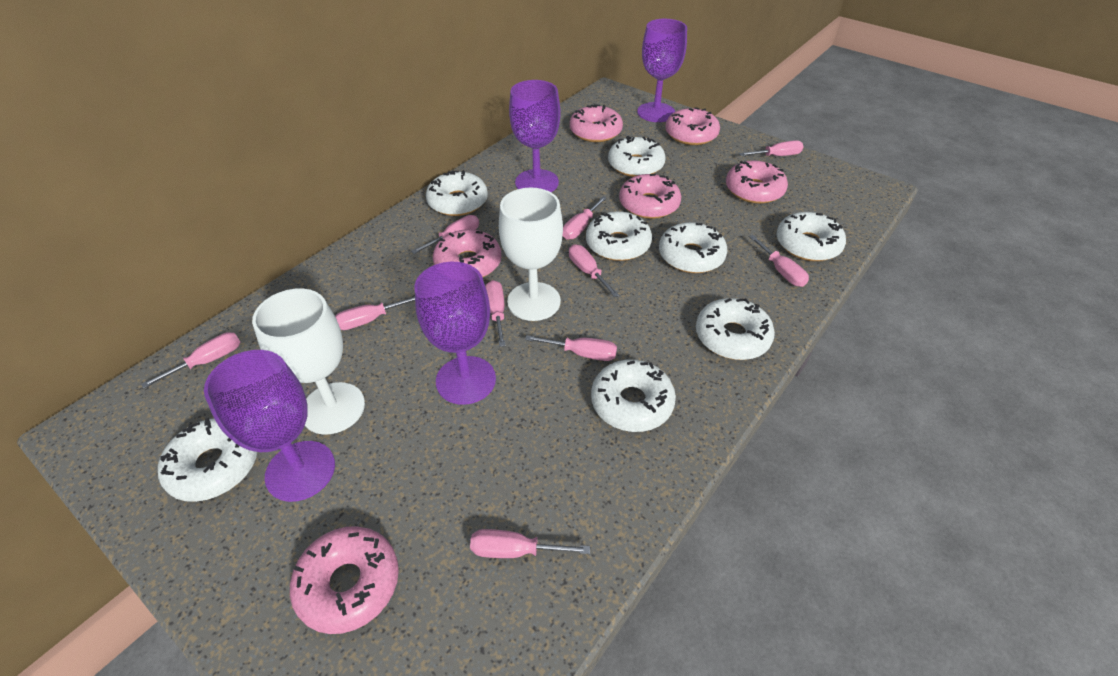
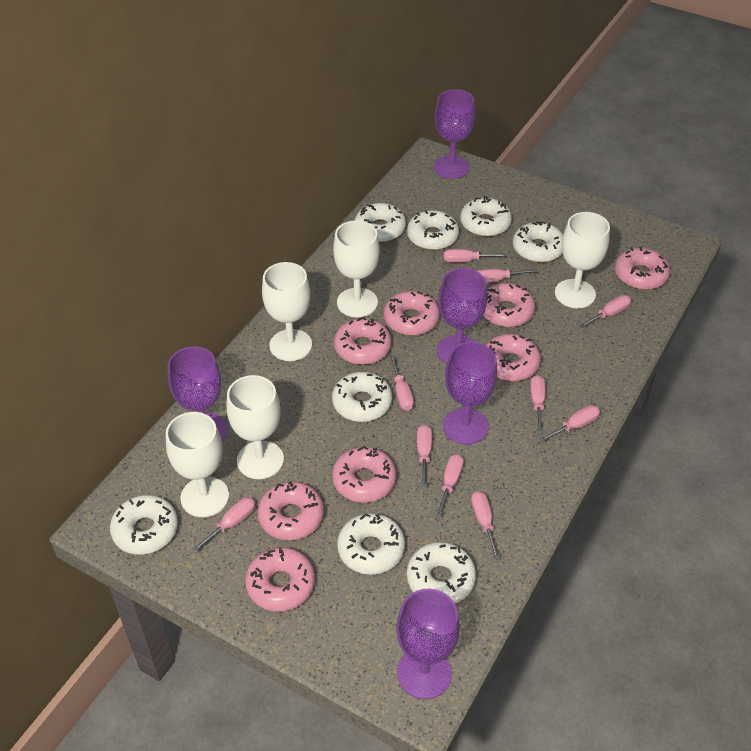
pink donut: 6 -> 8
purple goblet: 4 -> 5
white goblet: 2 -> 5

